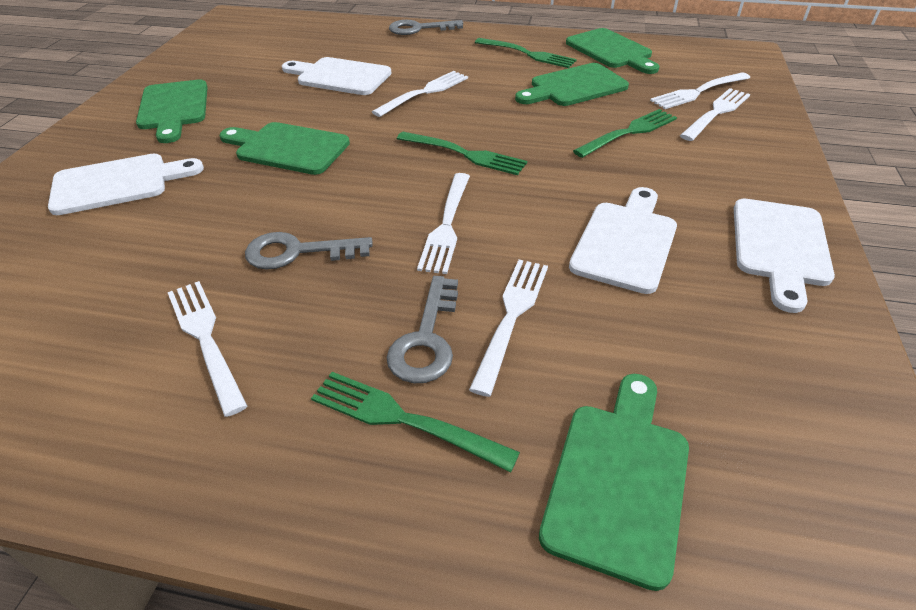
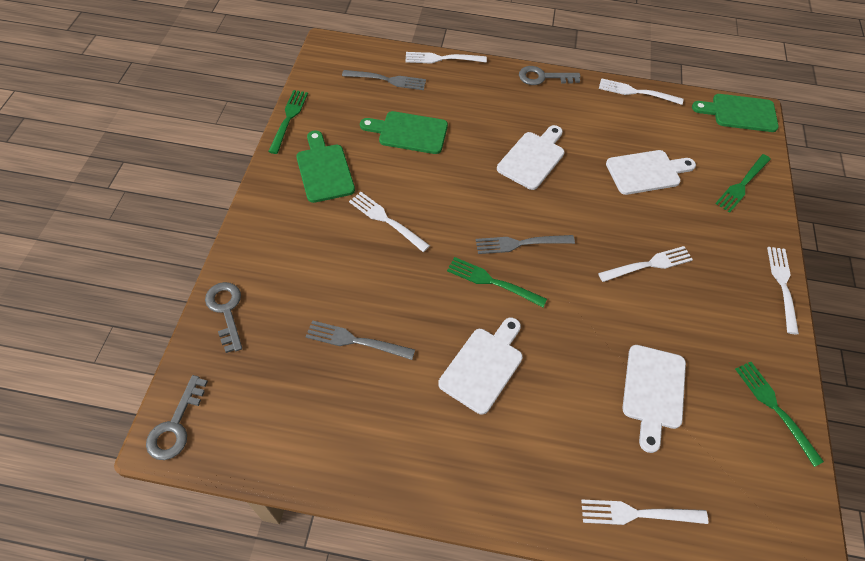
green cutting board: 5 -> 3
grey fork: 0 -> 3

